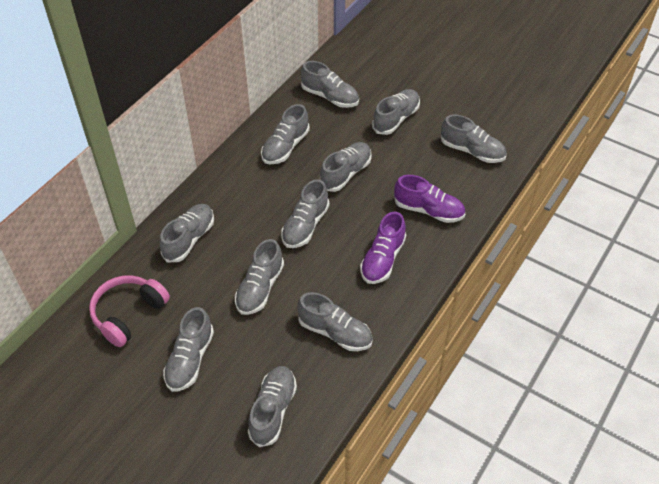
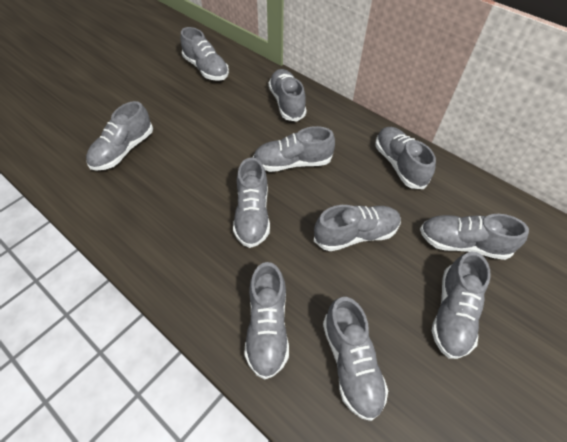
pink headphones: 1 -> 0
purple shoe: 2 -> 0

